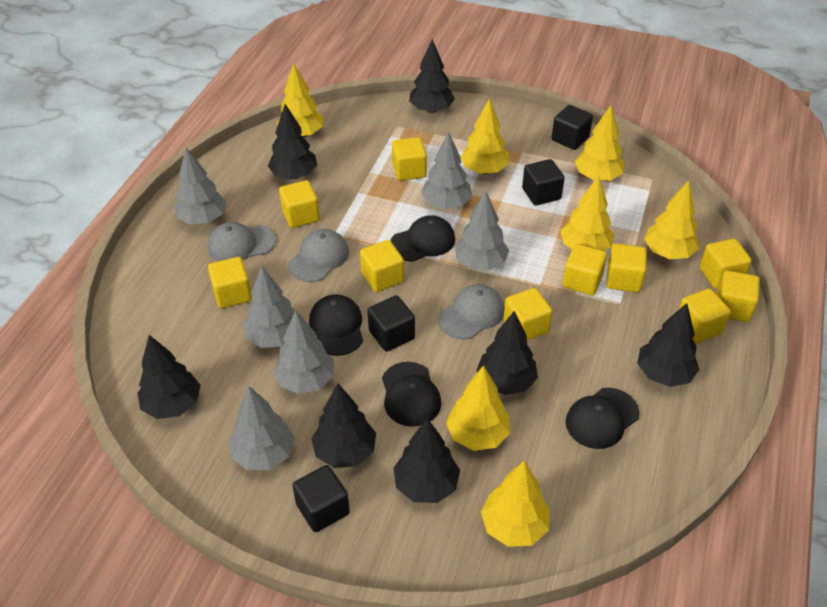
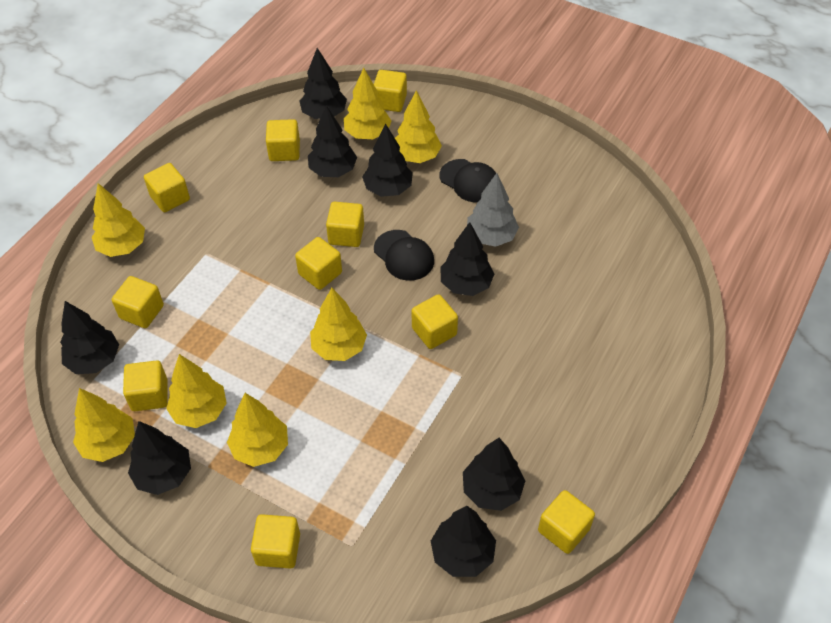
black cap: 4 -> 2
black cube: 4 -> 0
black tree: 7 -> 8
grey cap: 3 -> 0
grey tree: 6 -> 1

